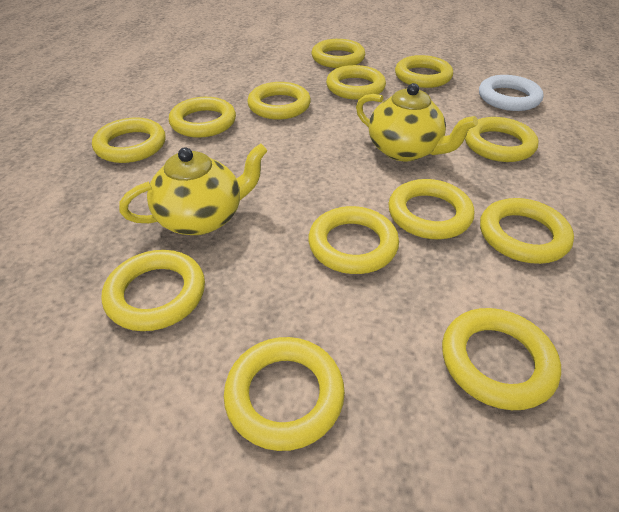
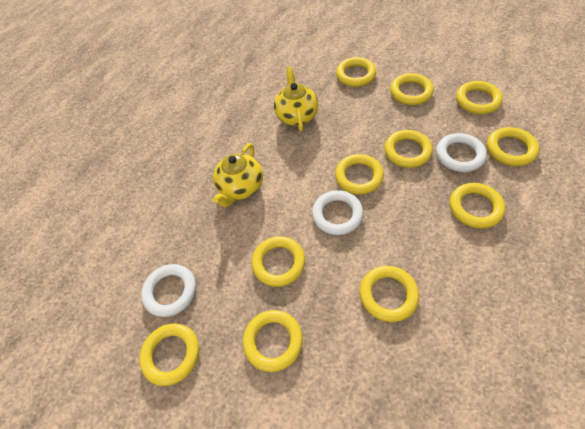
white ring: 1 -> 3
yellow ring: 13 -> 11

